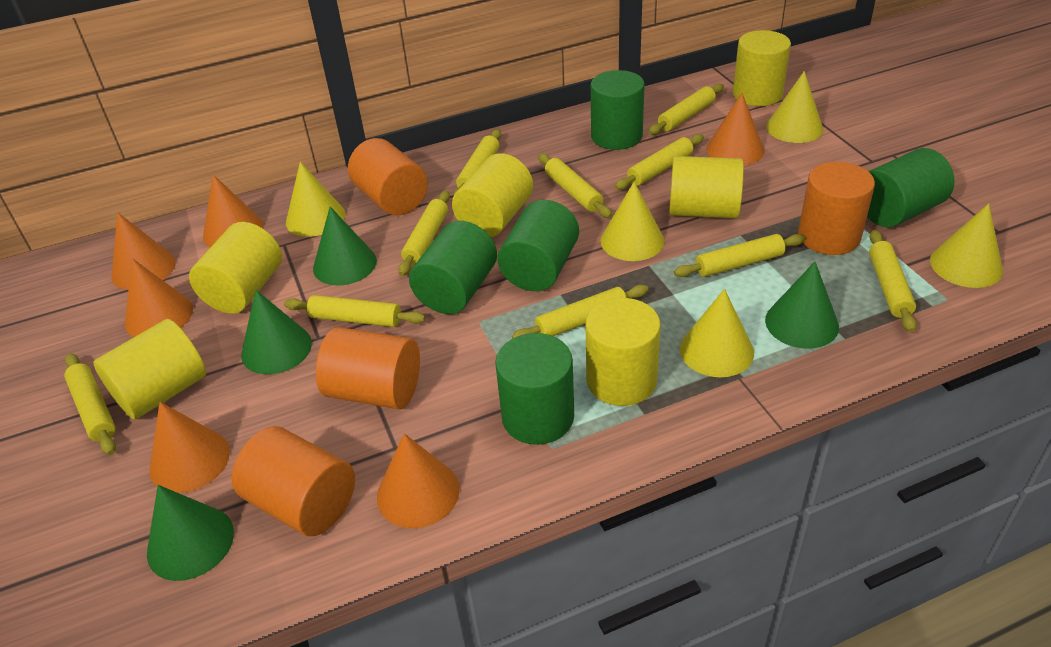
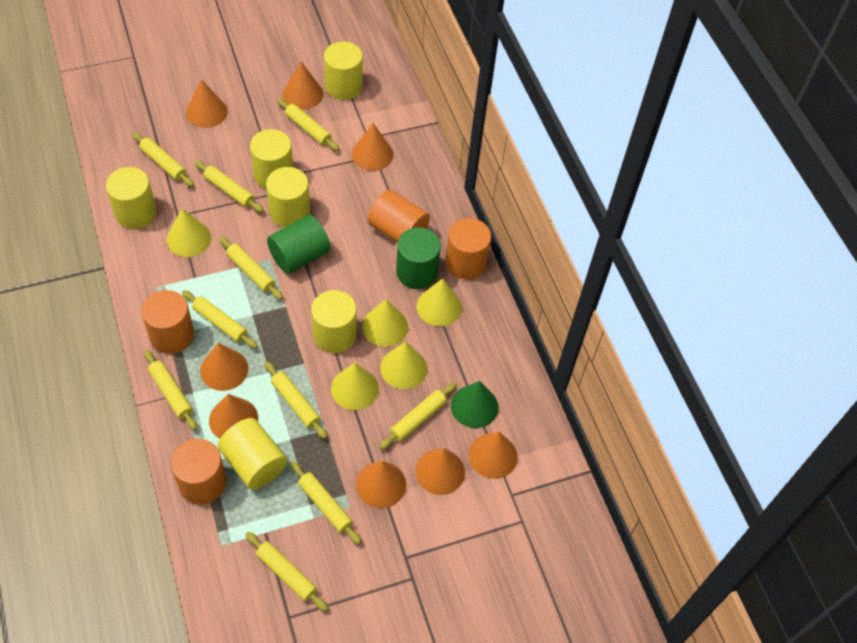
green cone: 4 -> 1
green cylinder: 5 -> 2
orange cone: 6 -> 8

